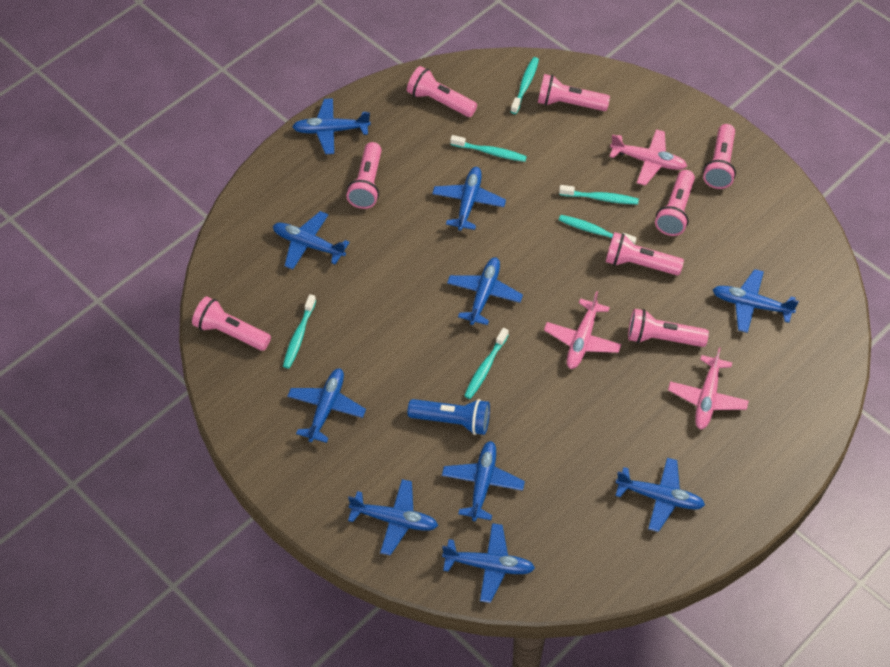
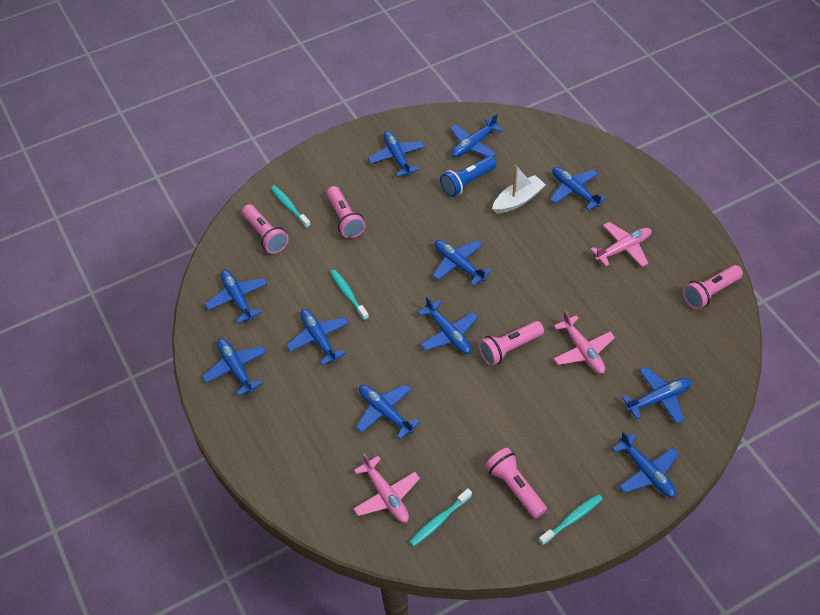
blue plane: 10 -> 11
pink flashlight: 8 -> 5
turquoise toothbrush: 6 -> 4
white boat: 0 -> 1

